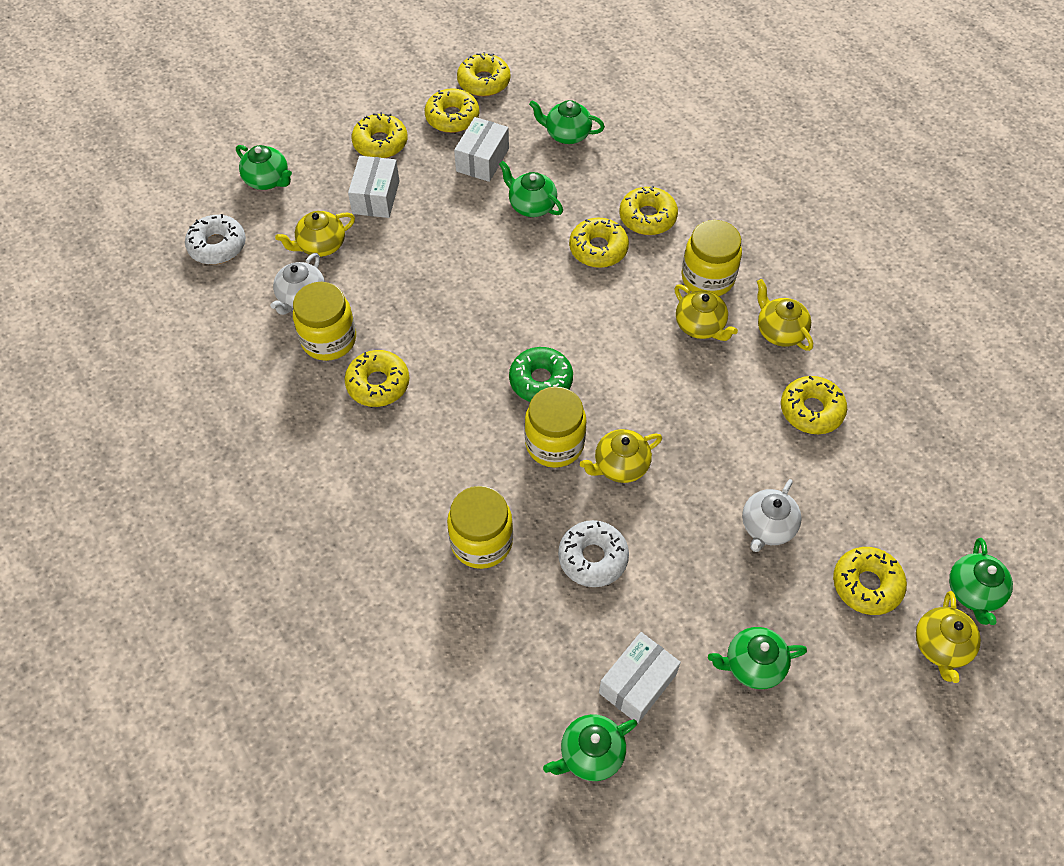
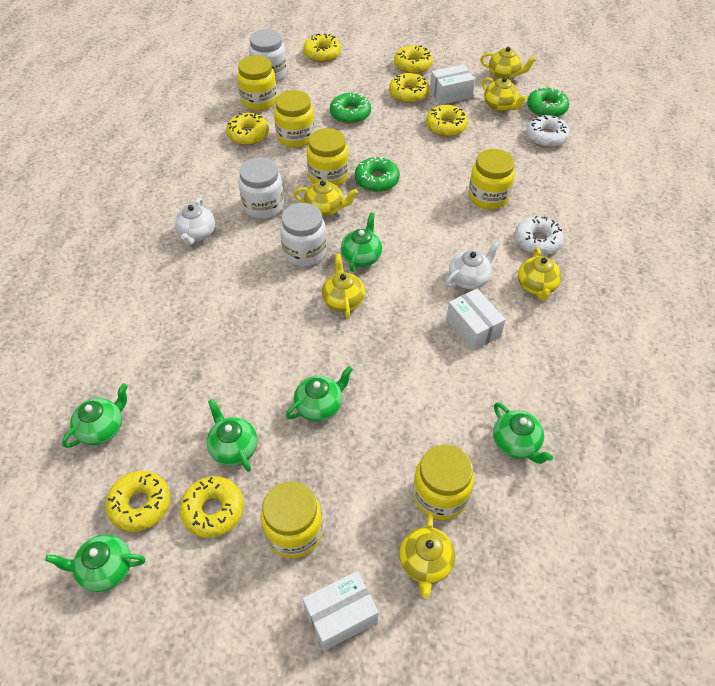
green donut: 1 -> 3
white jar: 0 -> 3
yellow donut: 8 -> 7
yellow jar: 4 -> 6
yellow teapot: 5 -> 6

